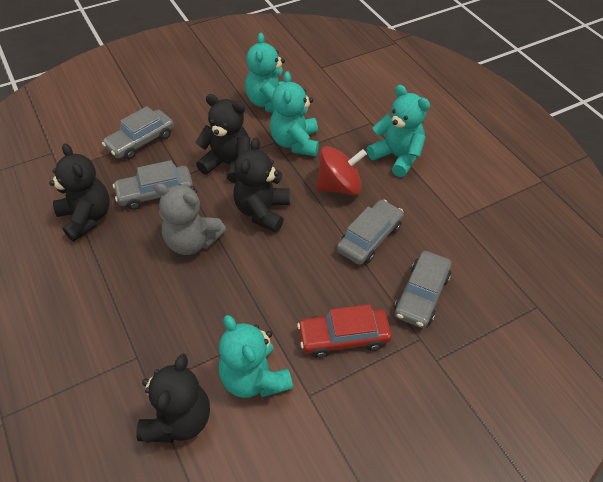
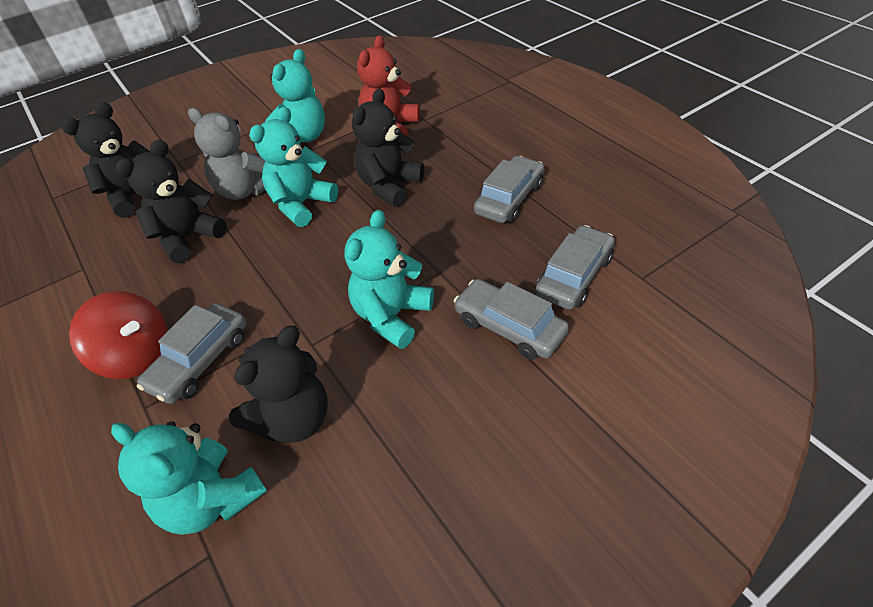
red car: 1 -> 0
red teddy bear: 0 -> 1

